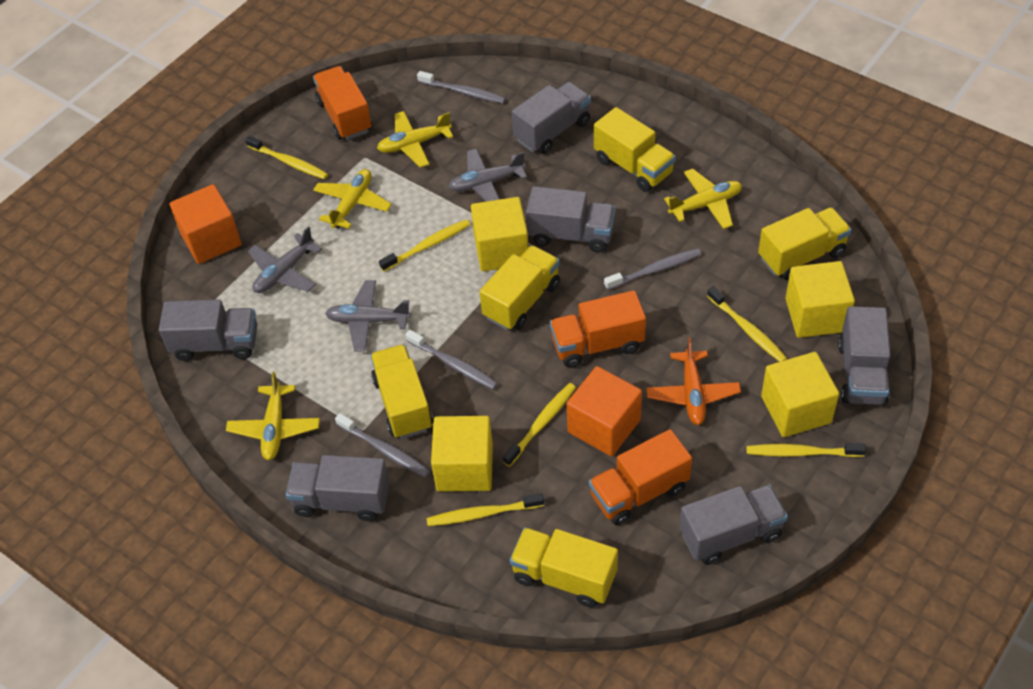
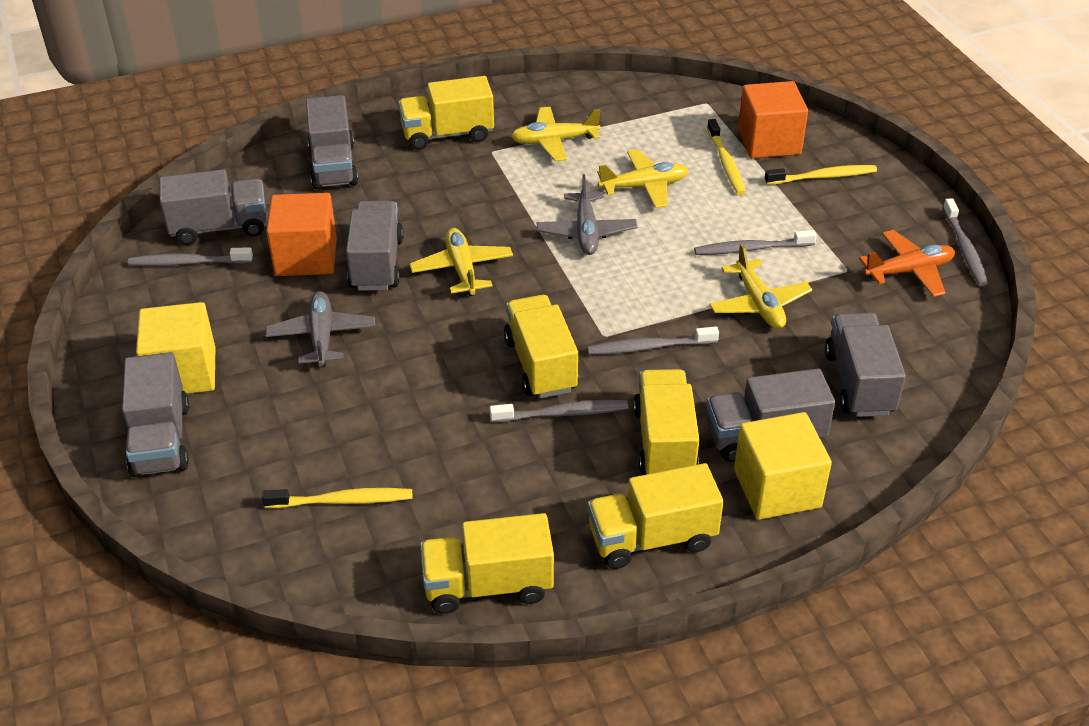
grey plane: 3 -> 2
grey toothbrush: 4 -> 5
orange truck: 3 -> 0
yellow cube: 4 -> 2
yellow toothbrush: 6 -> 3

